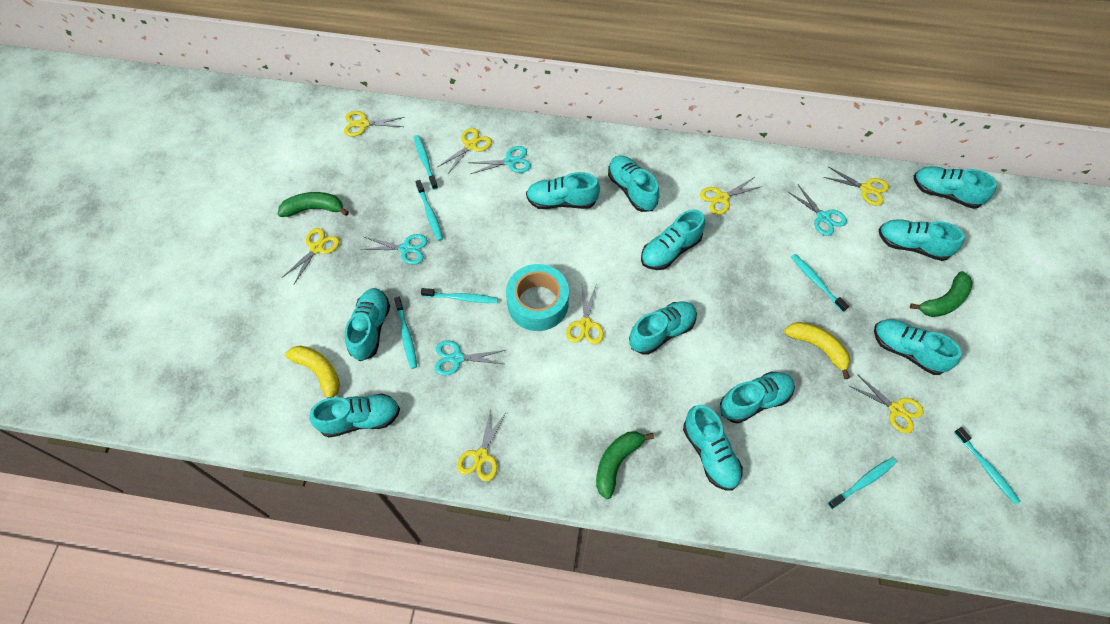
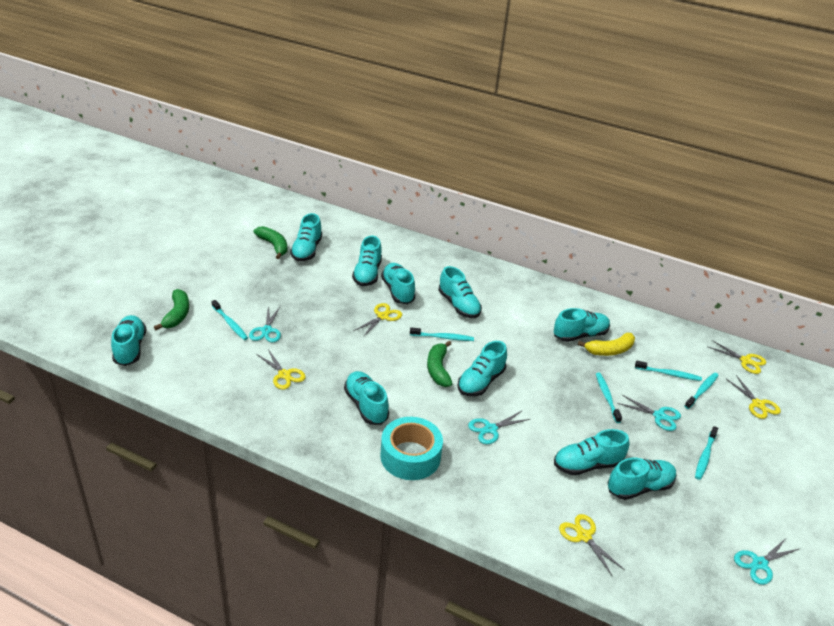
turquoise shoe: 11 -> 10
turquoise toothbrush: 7 -> 6
yellow banana: 2 -> 1
yellow scissors: 8 -> 5

